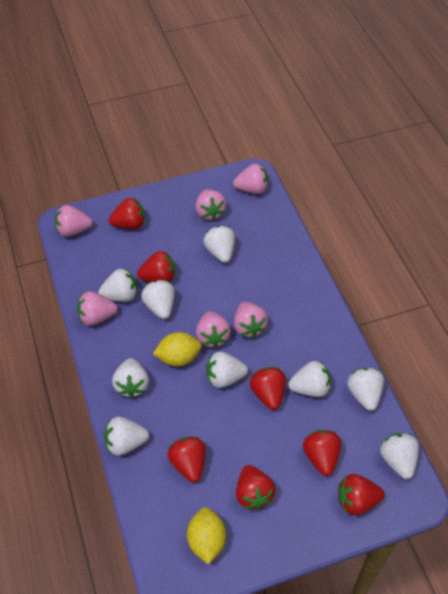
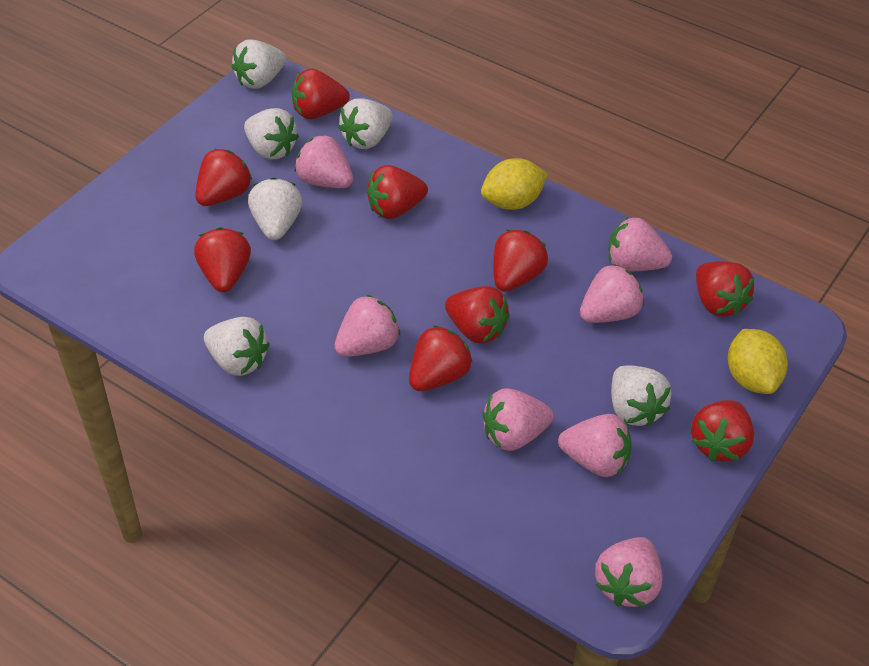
pink strawberry: 6 -> 7
red strawberry: 7 -> 9
white strawberry: 9 -> 6

